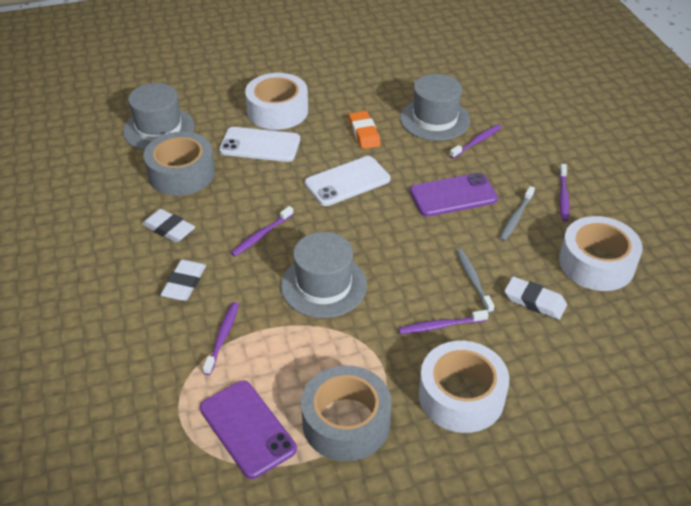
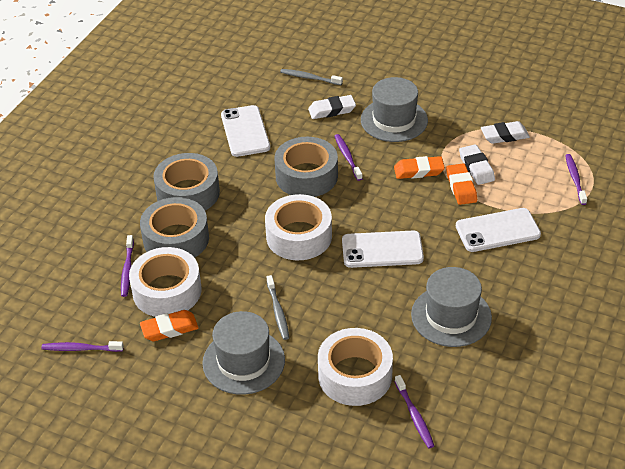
grey tape: 2 -> 3
orange eraser: 1 -> 3
purple phone: 2 -> 0
white phone: 2 -> 3

